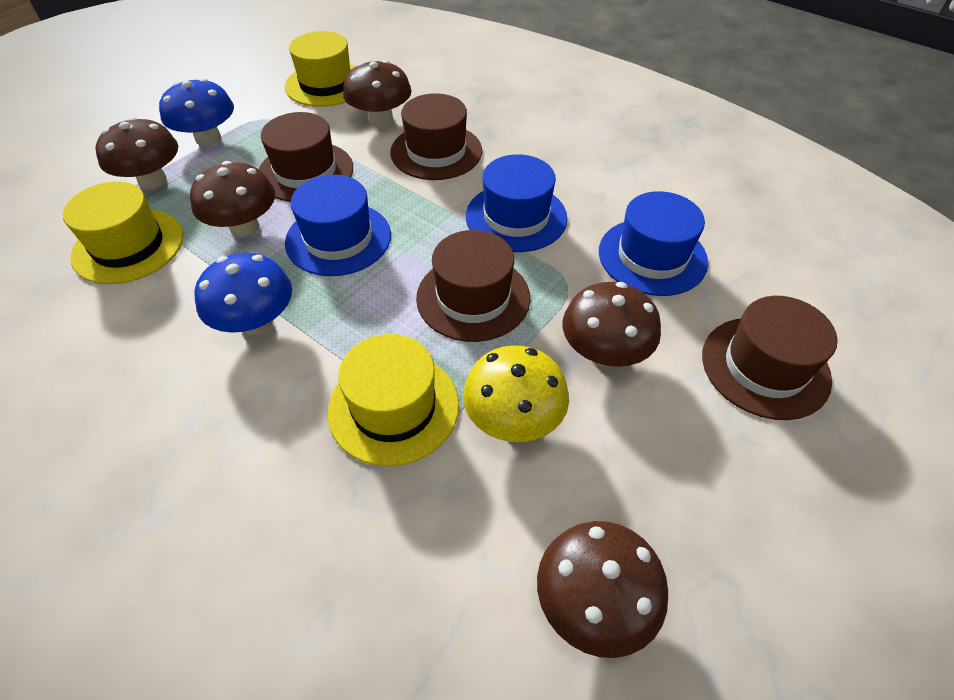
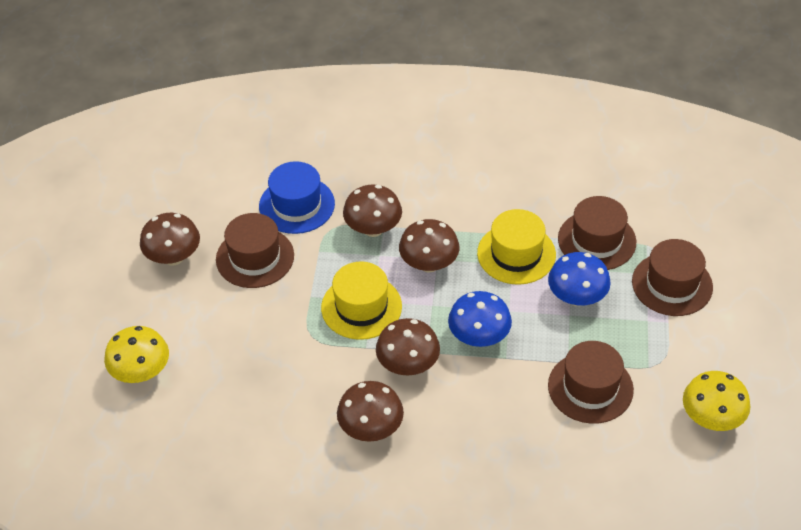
blue hat: 3 -> 1
yellow hat: 3 -> 2
yellow mushroom: 1 -> 2

